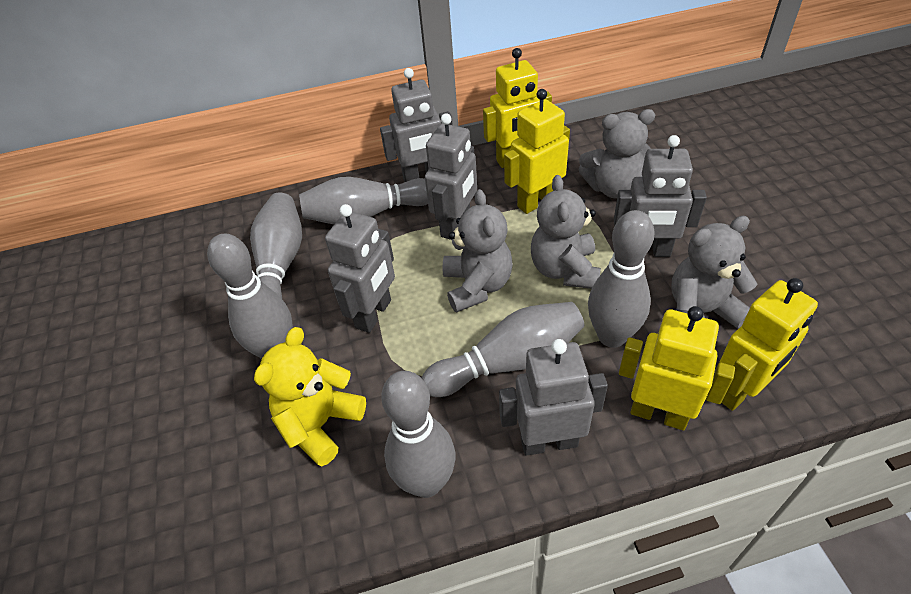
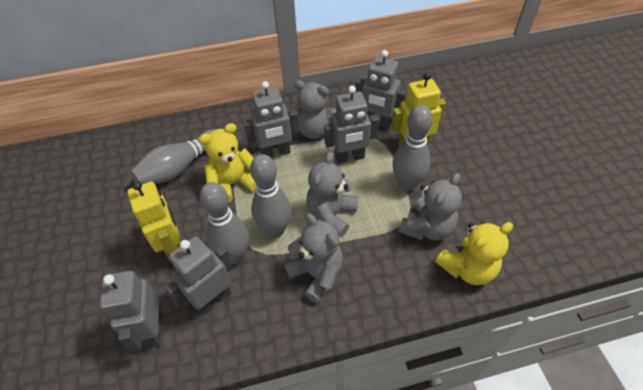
grey bowling pin: 6 -> 4
yellow robot: 4 -> 2
yellow teddy bear: 1 -> 2

